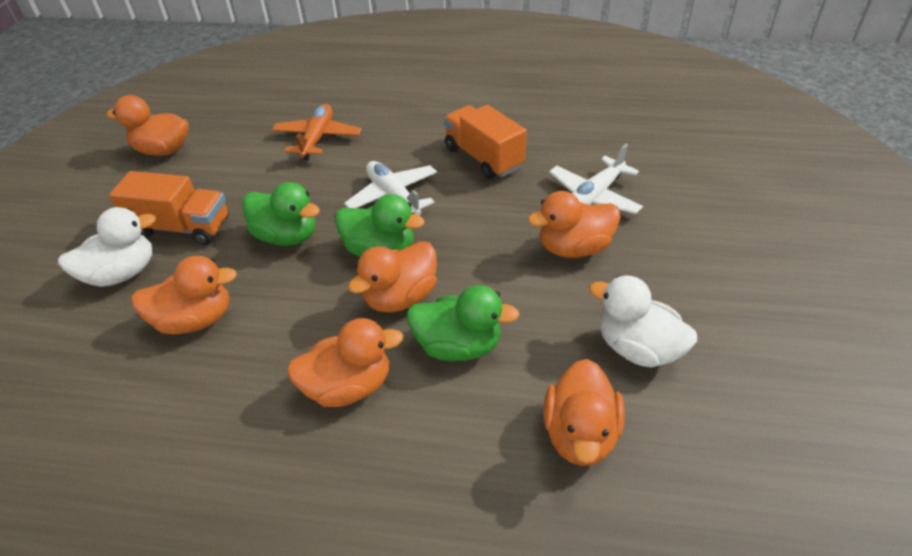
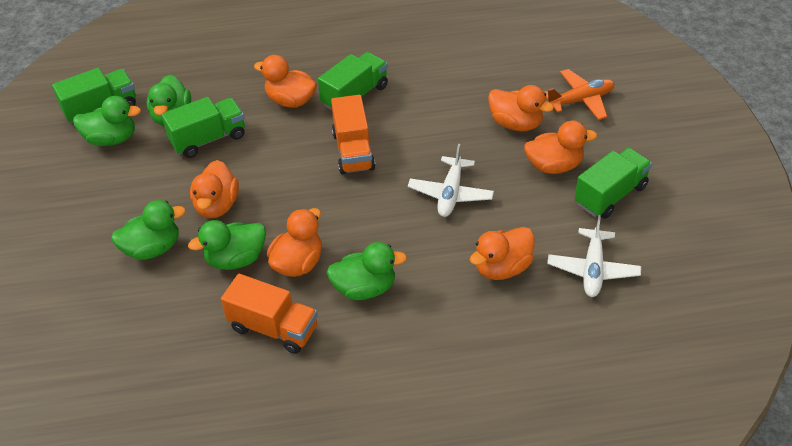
green duck: 3 -> 5
green truck: 0 -> 4
white duck: 2 -> 0

